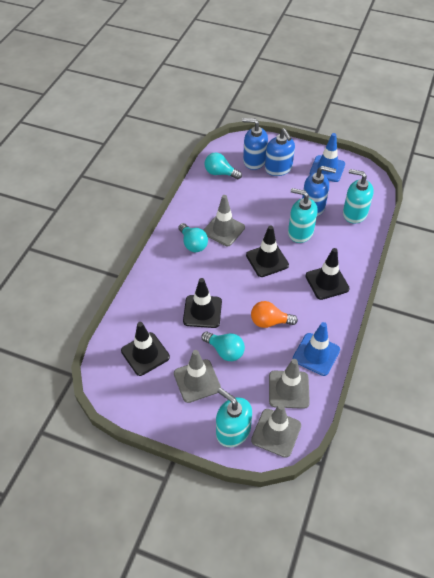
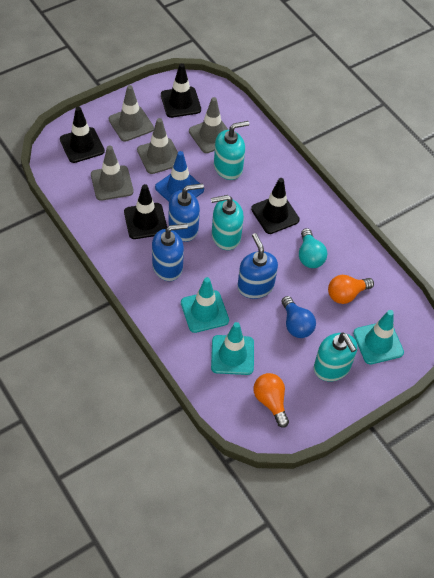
blue light bulb: 0 -> 1
blue traffic cone: 2 -> 1
orange light bulb: 1 -> 2
turquoise light bulb: 3 -> 1
turquoise traffic cone: 0 -> 3

